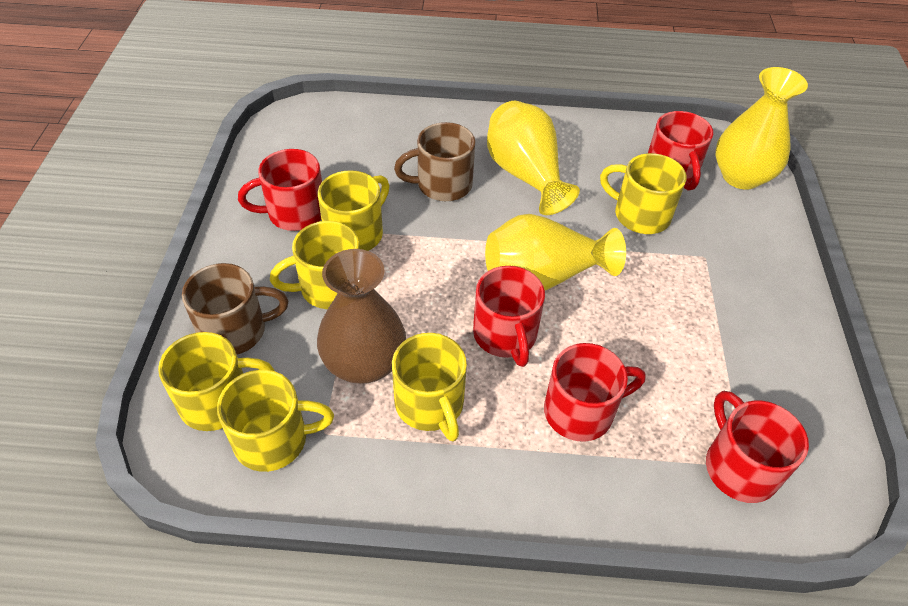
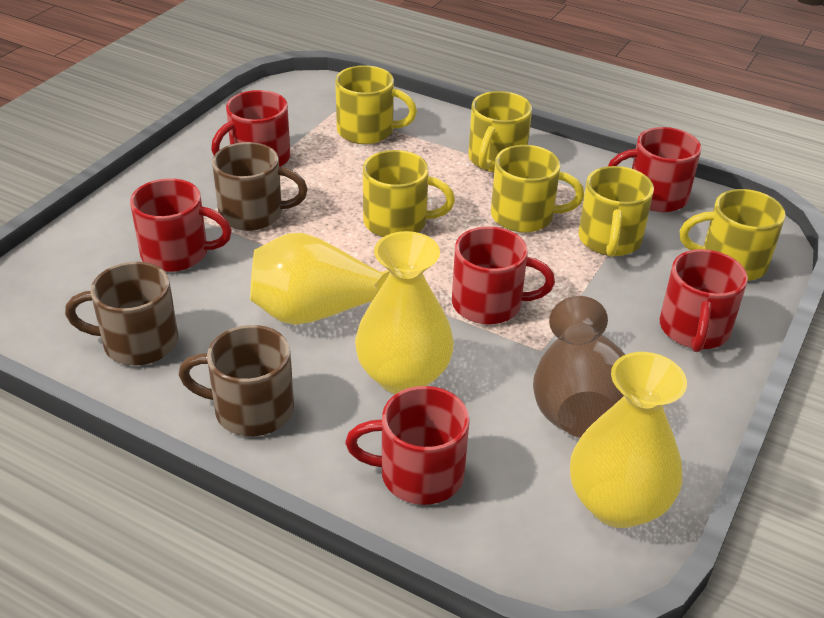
brown mug: 2 -> 3
red mug: 5 -> 6

